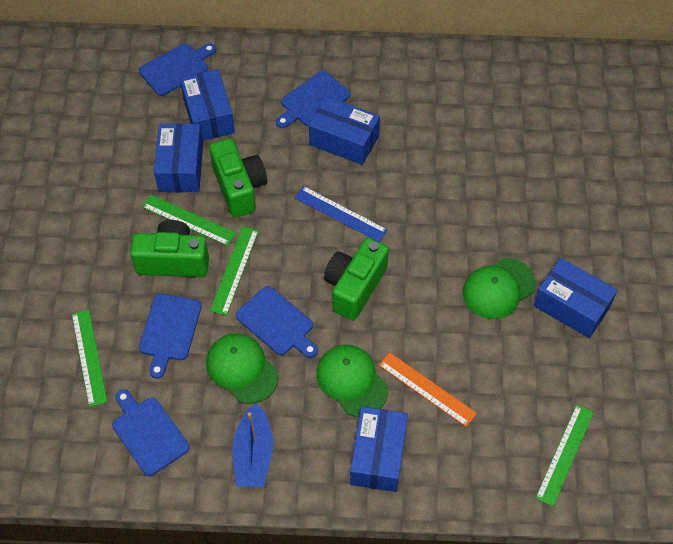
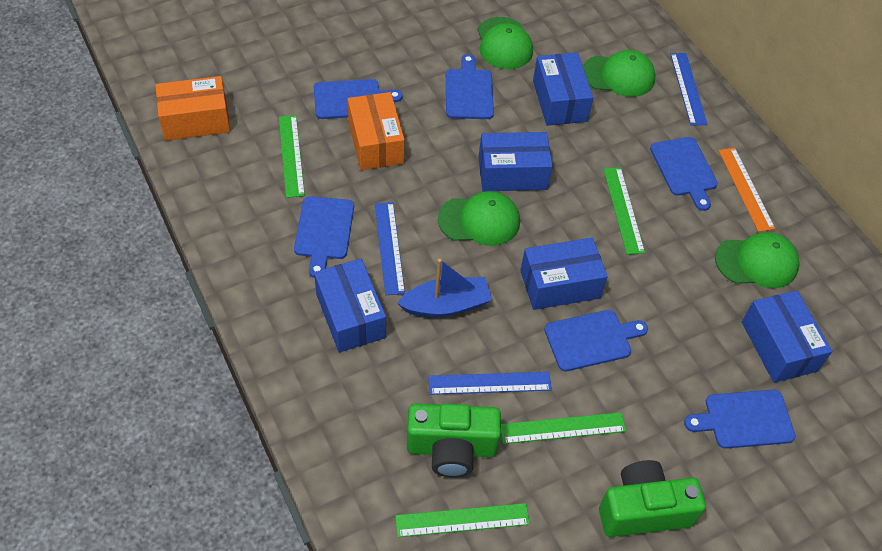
blue cutting board: 5 -> 6
blue ruler: 1 -> 3
green camera: 3 -> 2
green cap: 3 -> 4
orange box: 0 -> 2

